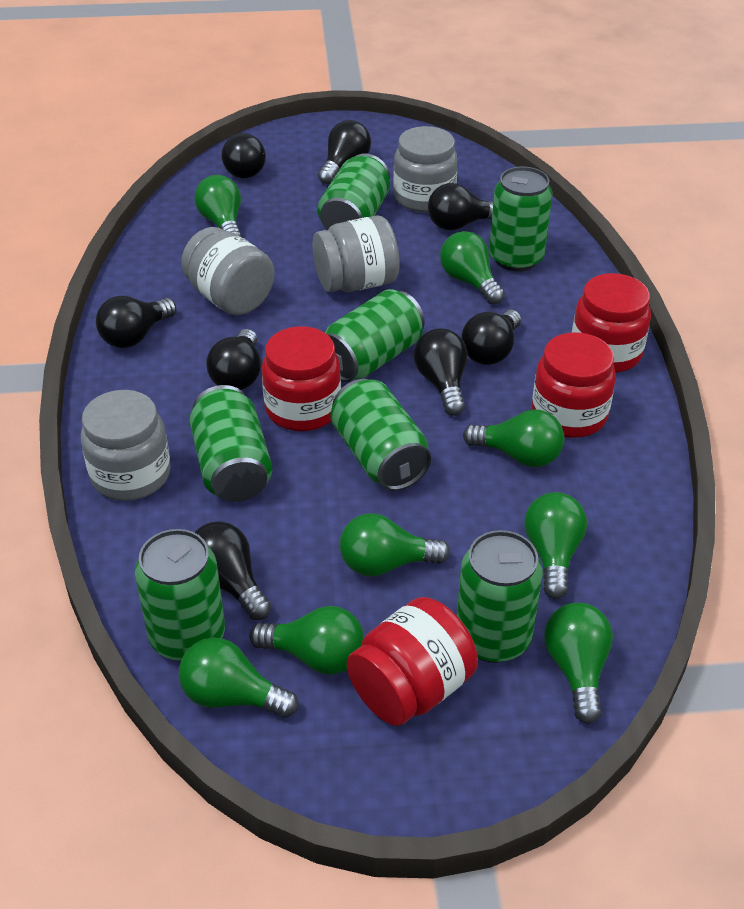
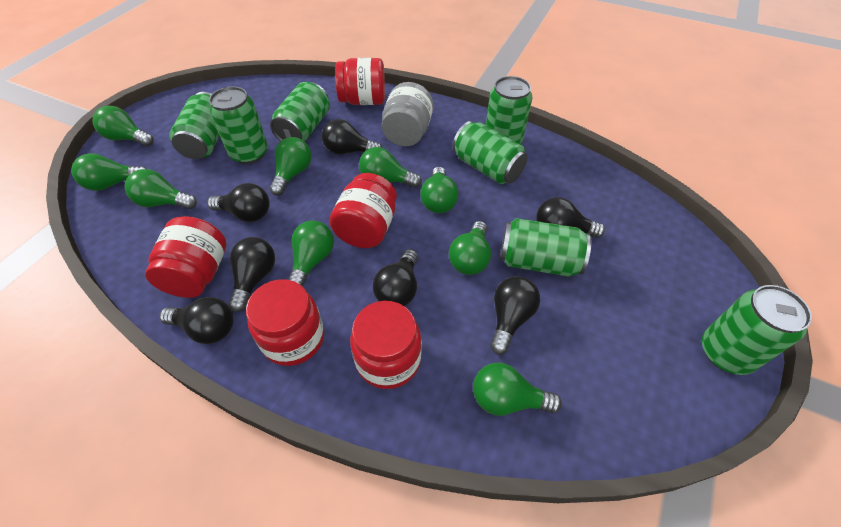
black light bulb: 8 -> 7
green light bulb: 8 -> 9
grey jar: 4 -> 1
red jar: 4 -> 5

